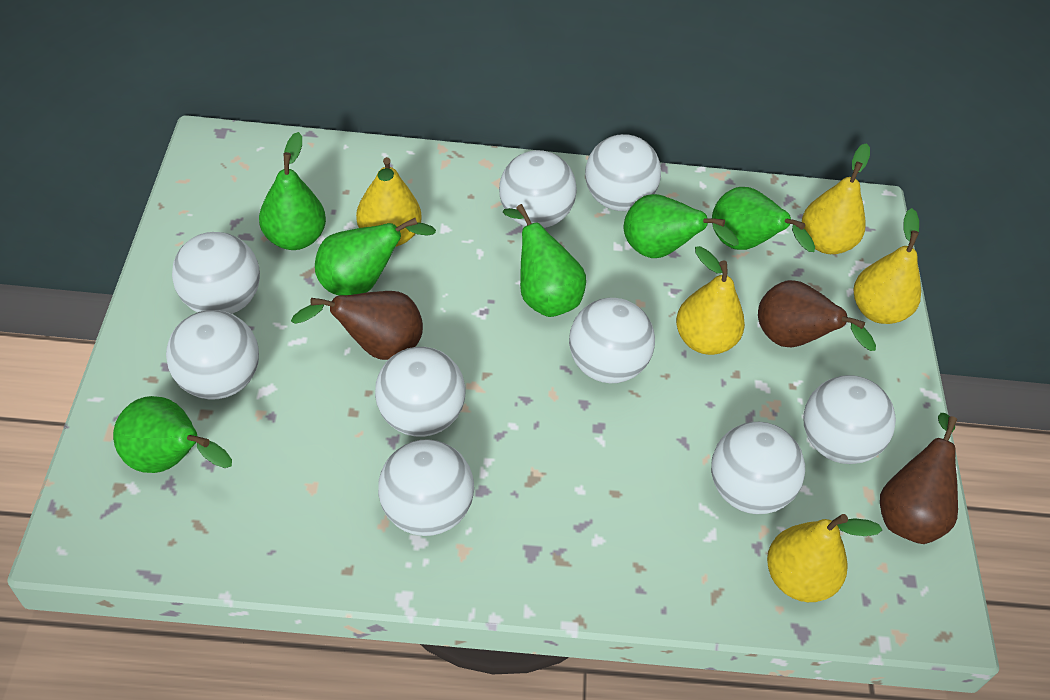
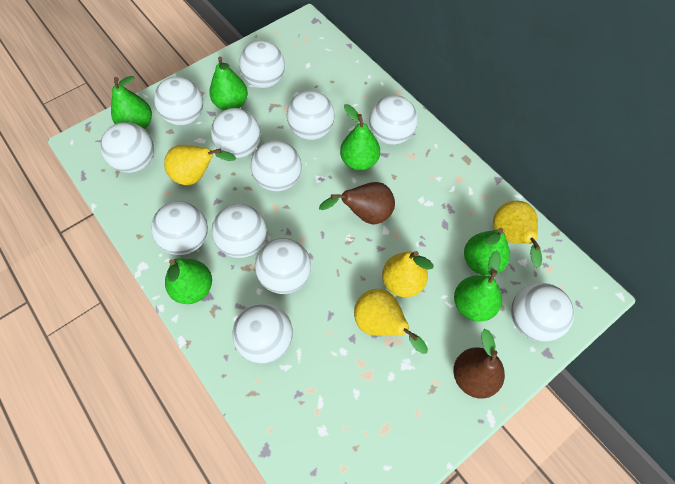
brown pear: 3 -> 2
white ball: 9 -> 12
yellow pear: 5 -> 4

